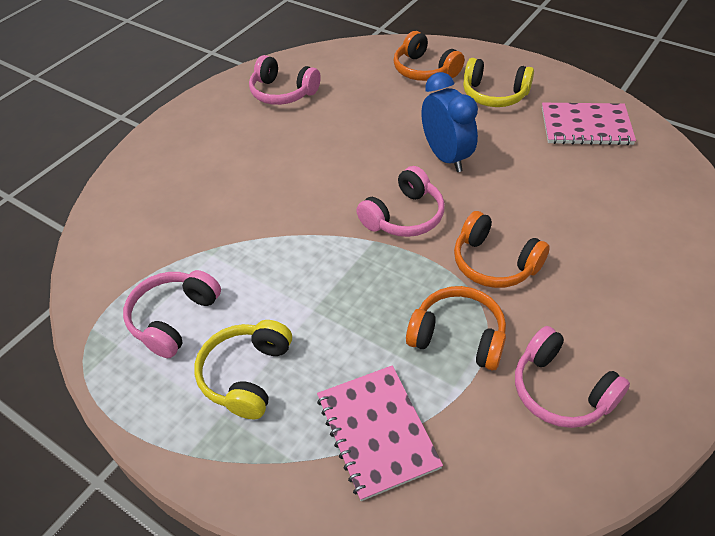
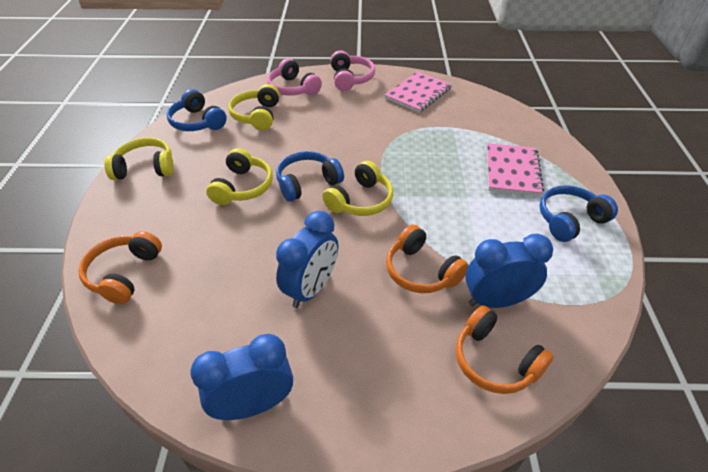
blue clock: 1 -> 3
blue headphones: 0 -> 3
pink headphones: 4 -> 2
yellow headphones: 2 -> 4

